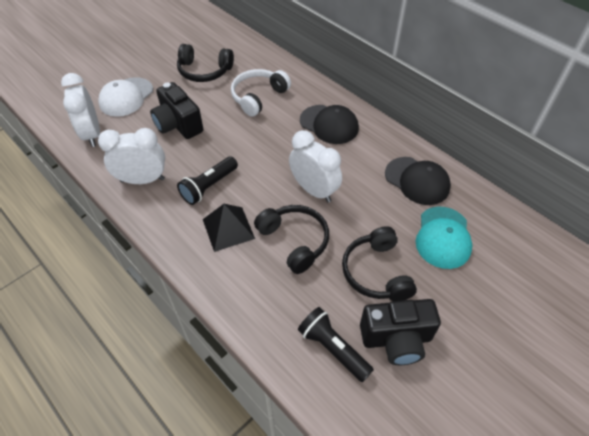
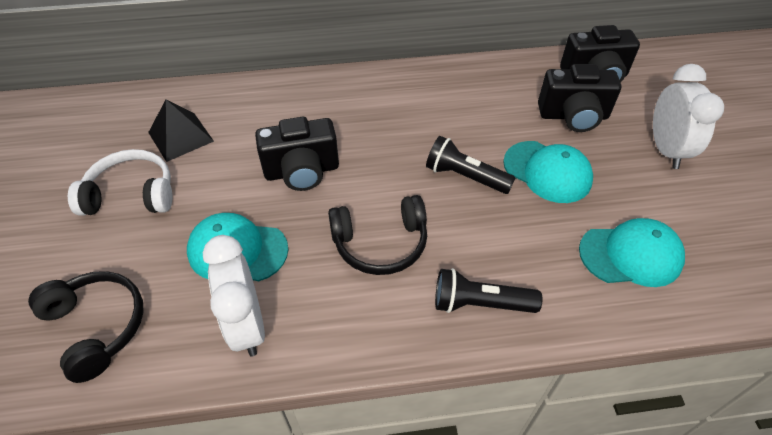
black camera: 2 -> 3
black cap: 2 -> 0
black headphones: 3 -> 2
turquoise cap: 1 -> 3
white cap: 1 -> 0
white clock: 3 -> 2

